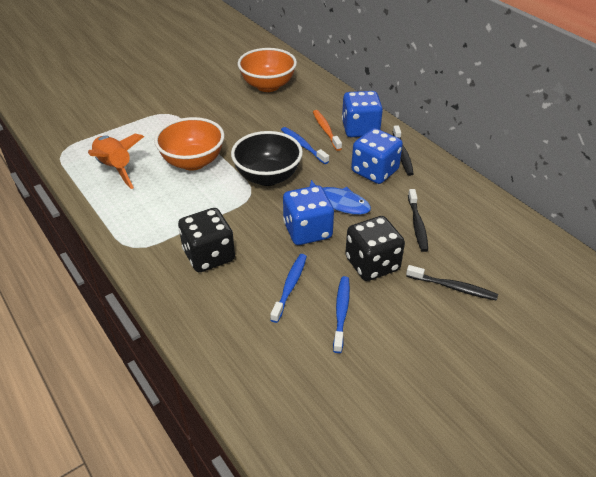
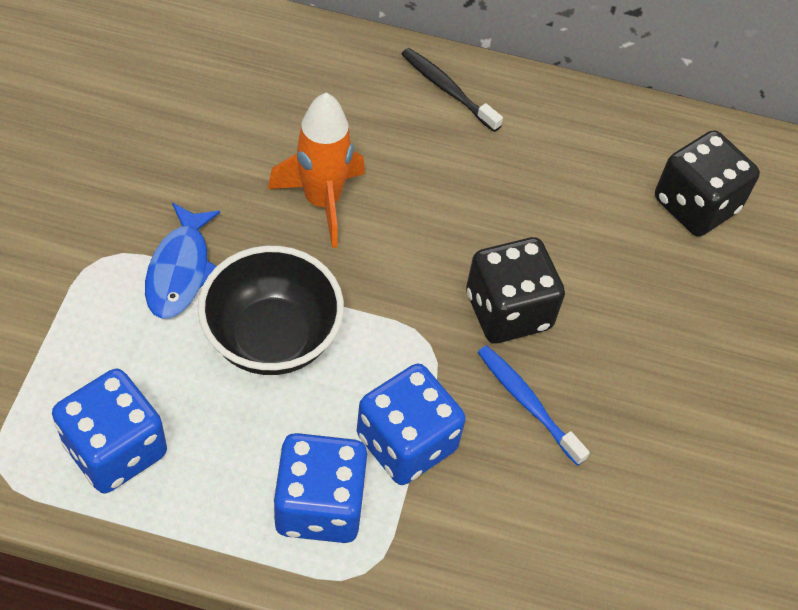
black toothbrush: 3 -> 1
blue toothbrush: 3 -> 1
orange bowl: 2 -> 0
orange toothbrush: 1 -> 0

